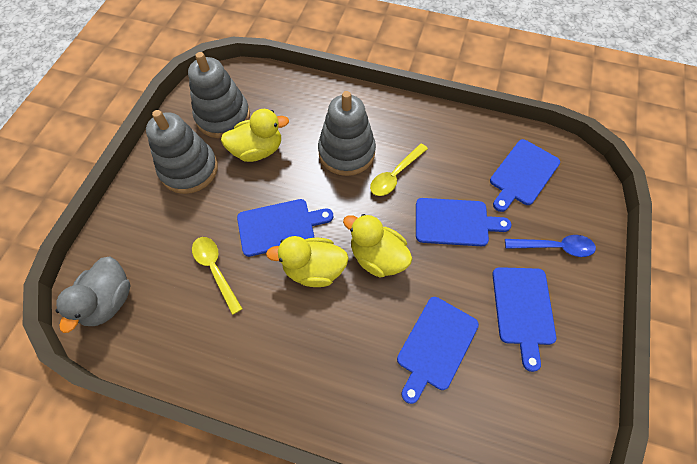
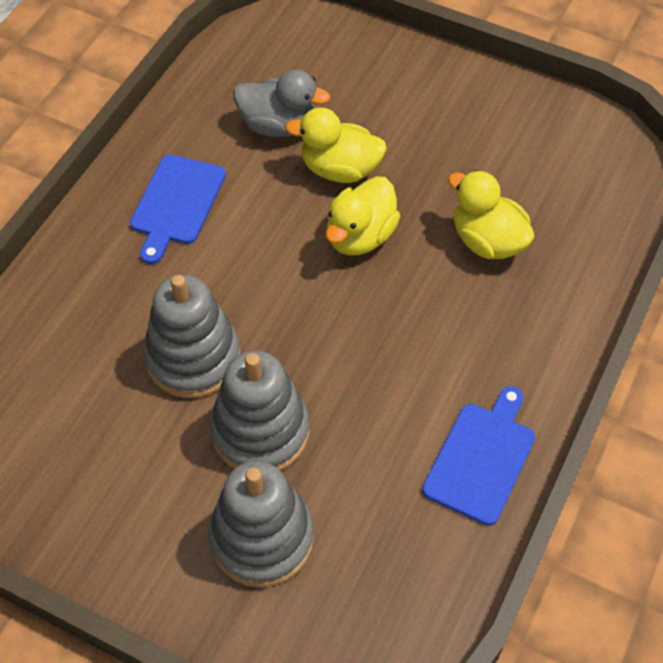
blue cutting board: 5 -> 2
blue spoon: 1 -> 0
yellow spoon: 2 -> 0

